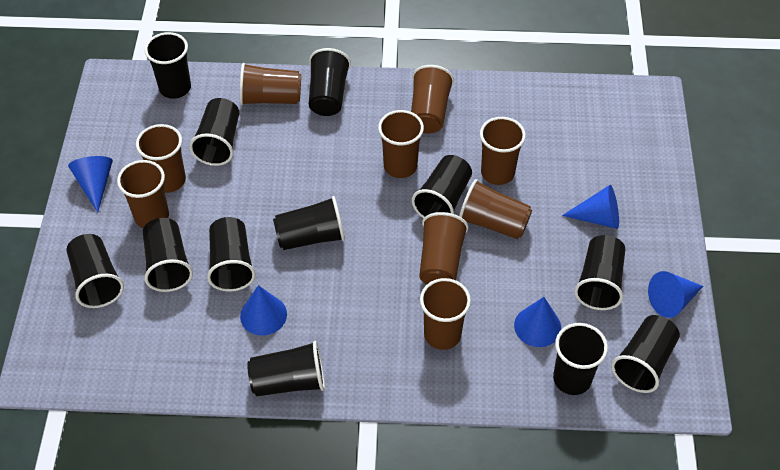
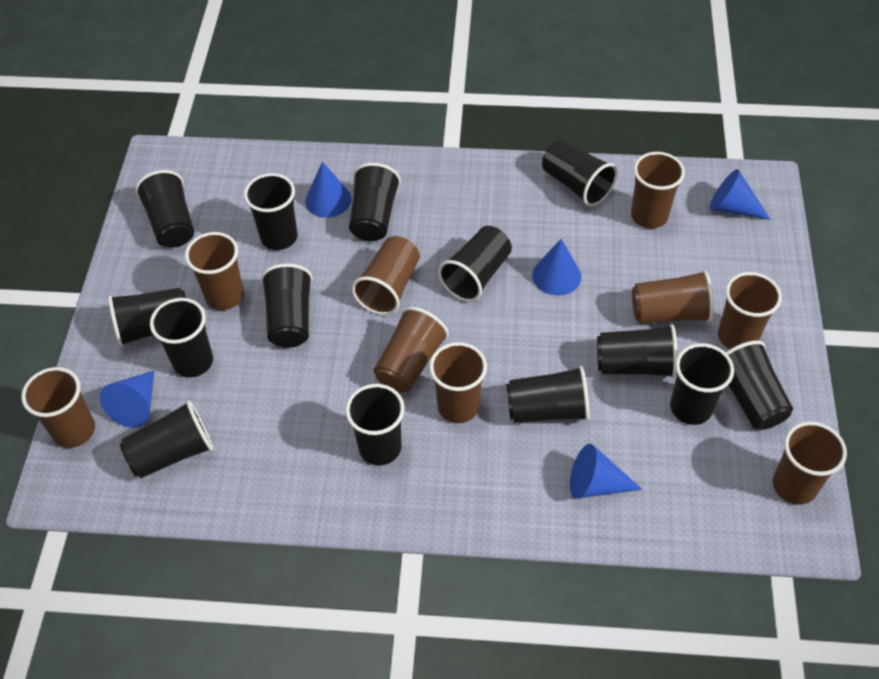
black cup: 12 -> 14

